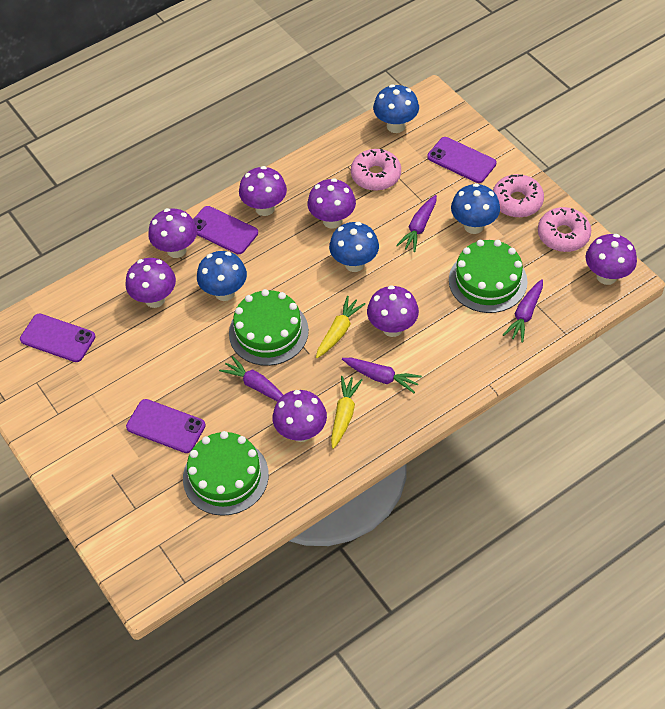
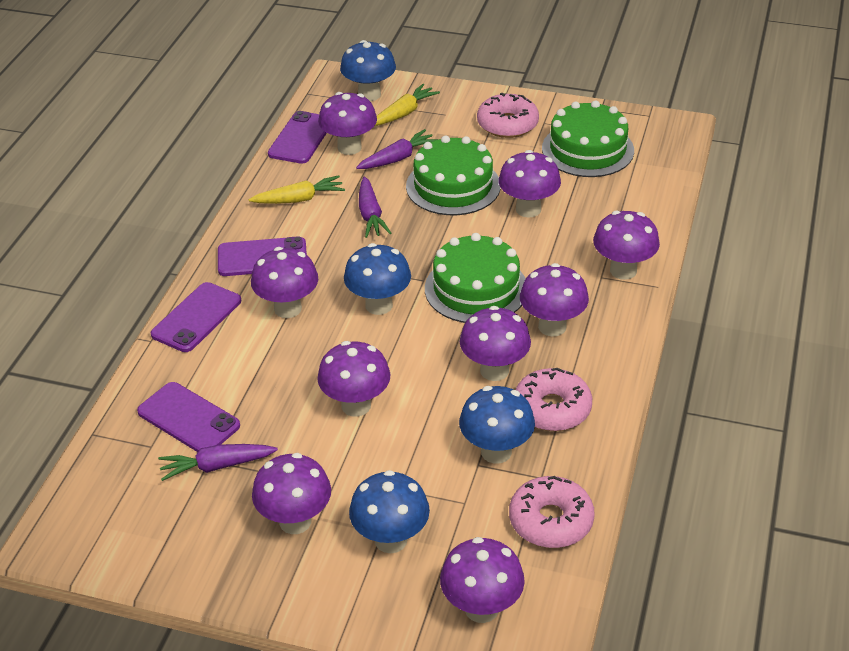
purple carrot: 4 -> 3
purple mushroom: 7 -> 9

